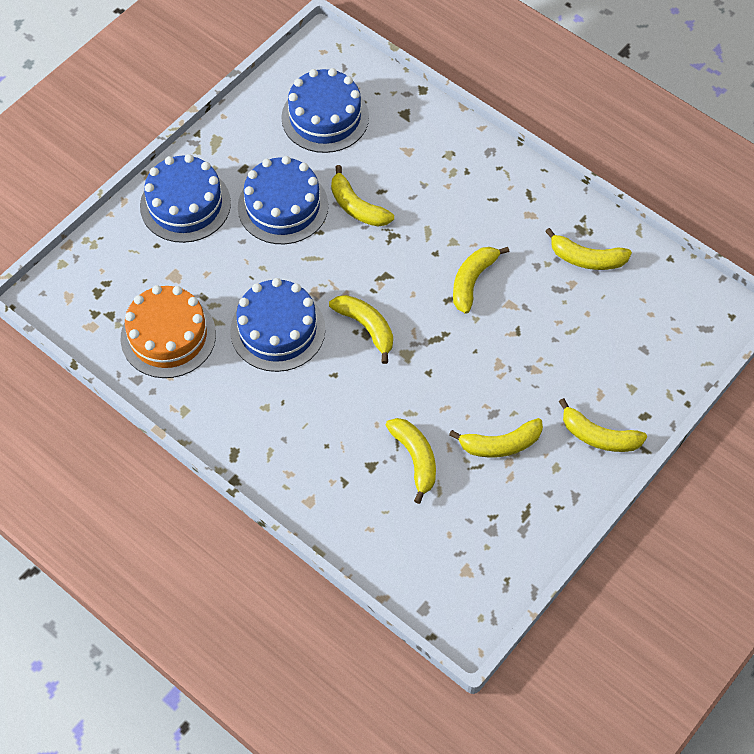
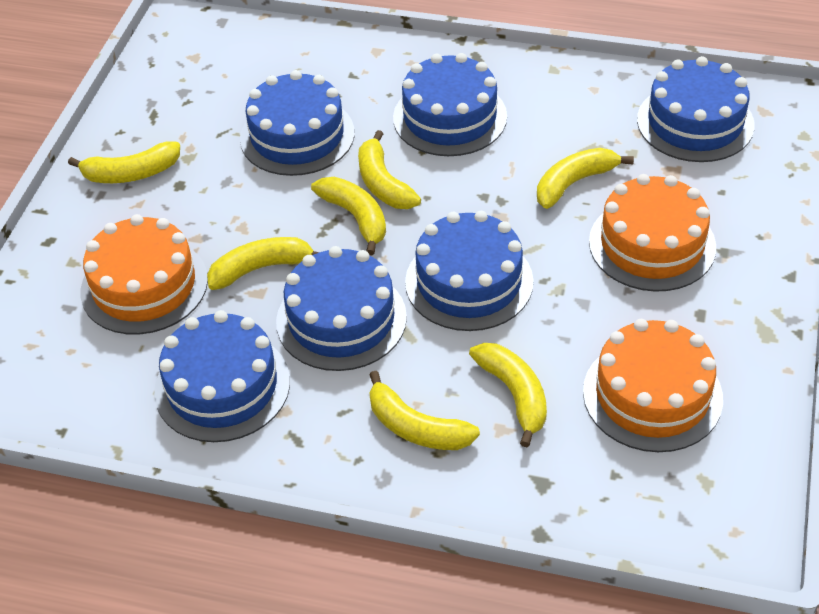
blue cake: 4 -> 6
orange cake: 1 -> 3

